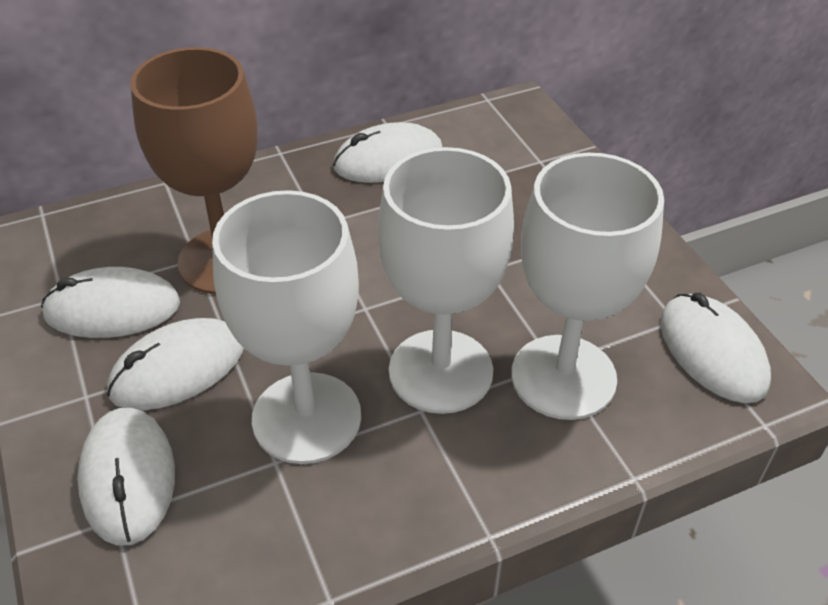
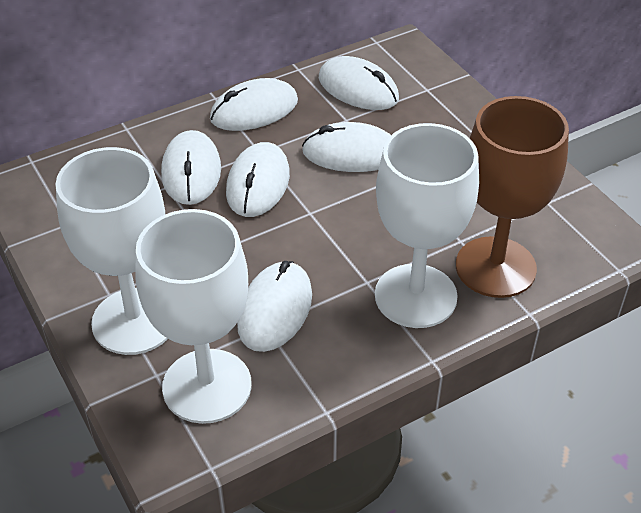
white mouse: 5 -> 6

